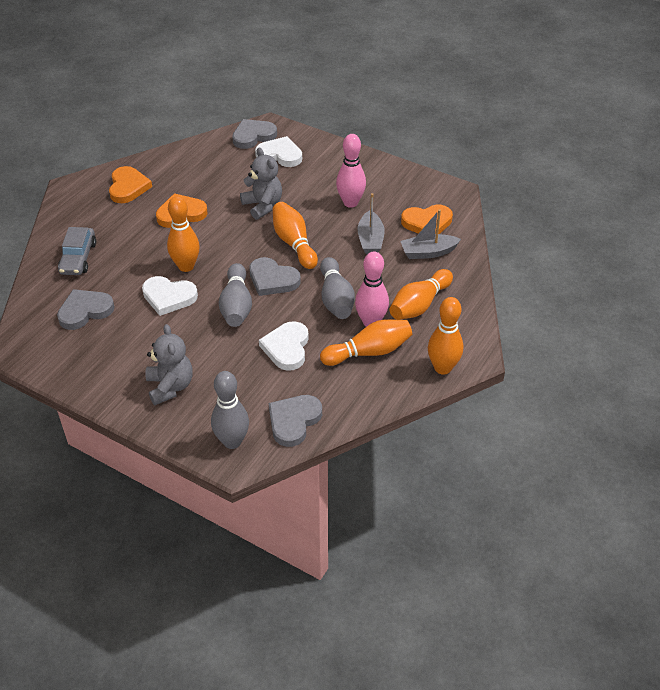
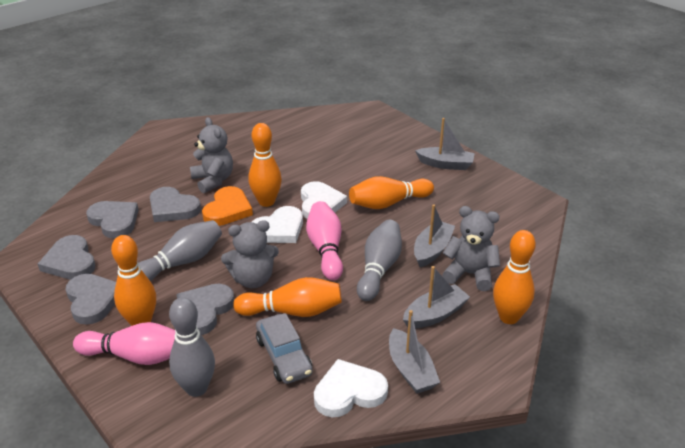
grey boat: 2 -> 4
grey heart: 4 -> 5
grey teddy bear: 2 -> 3
orange heart: 3 -> 1

